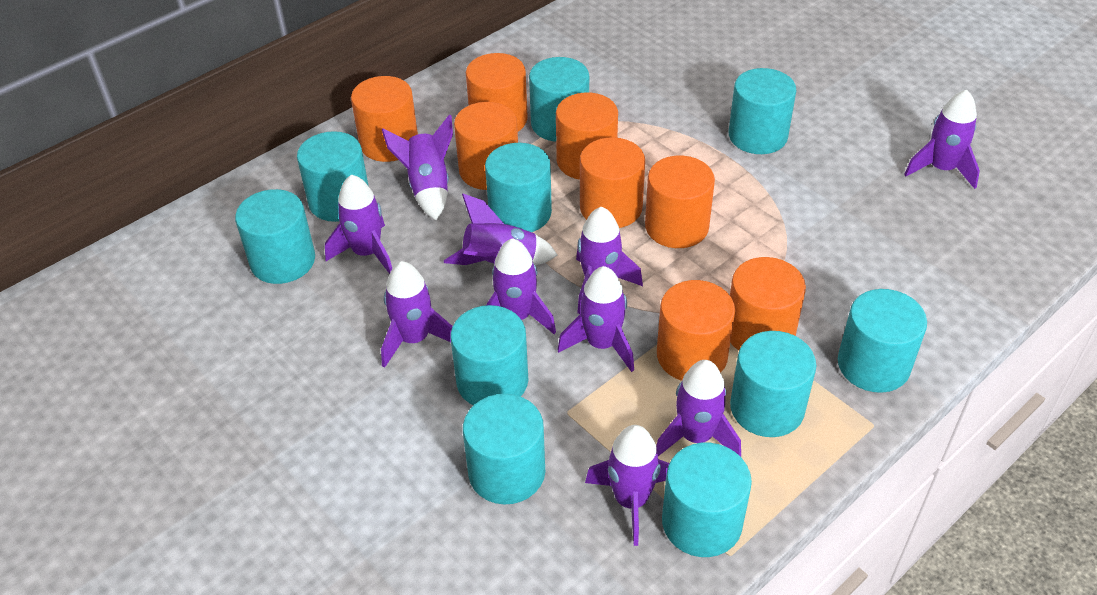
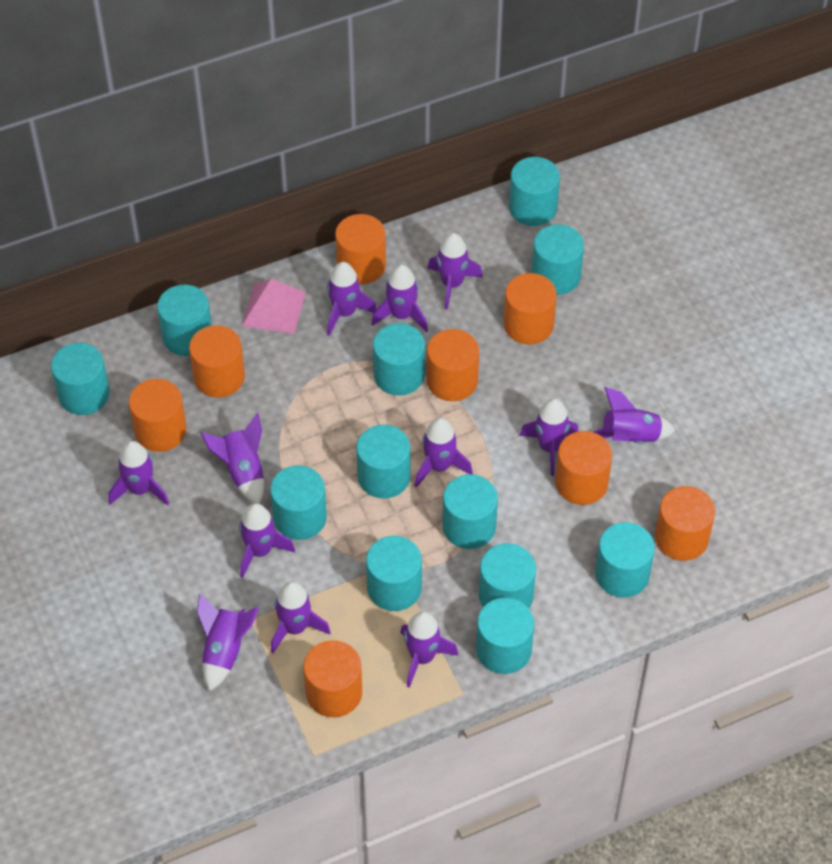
pink pyramid: 0 -> 1
purple rocket: 10 -> 12
turquoise cylinder: 10 -> 12

